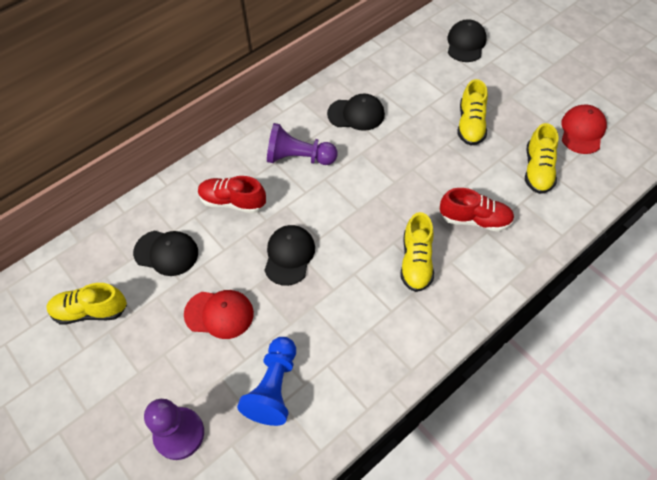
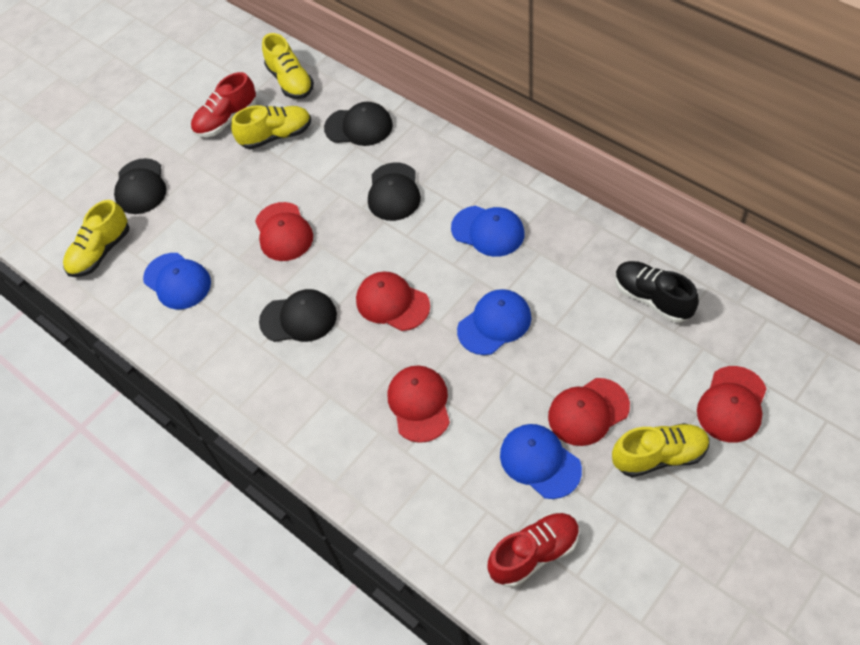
black shoe: 0 -> 1
blue cap: 0 -> 4
blue pawn: 1 -> 0
purple pawn: 2 -> 0
red cap: 2 -> 5

